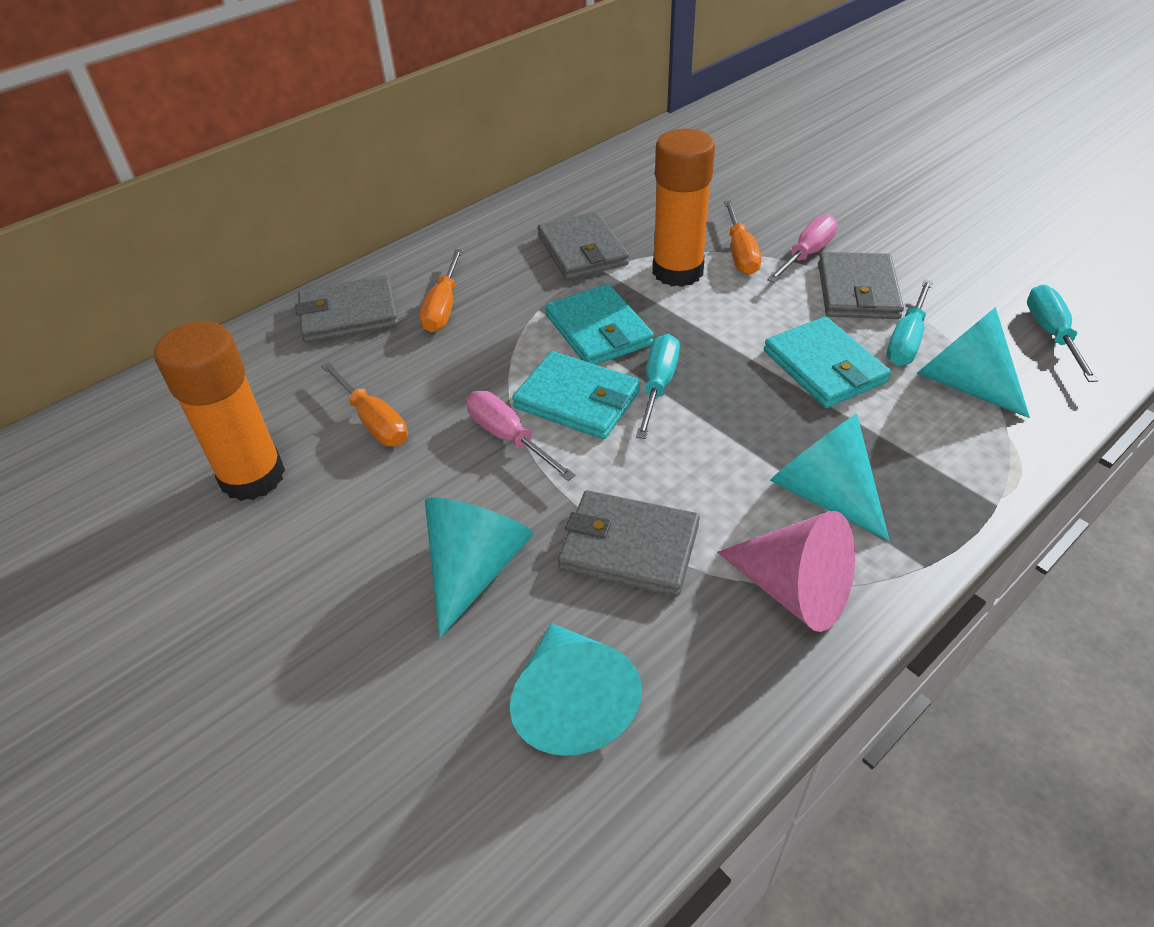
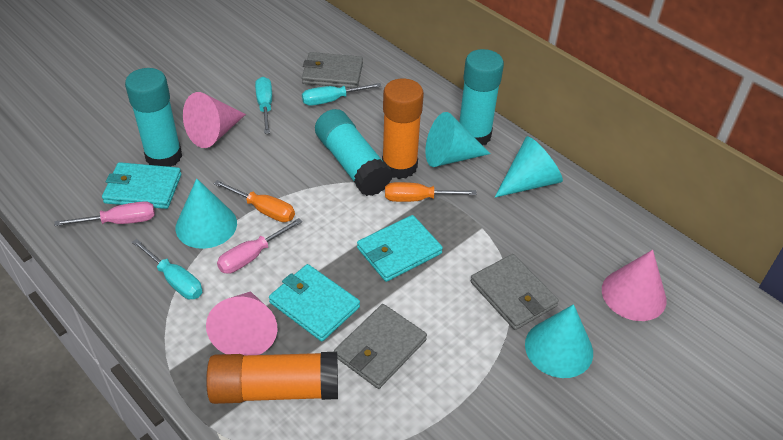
grey wallet: 4 -> 3
orange screwdriver: 3 -> 2
pink cone: 1 -> 3
turquoise glue stick: 0 -> 3

